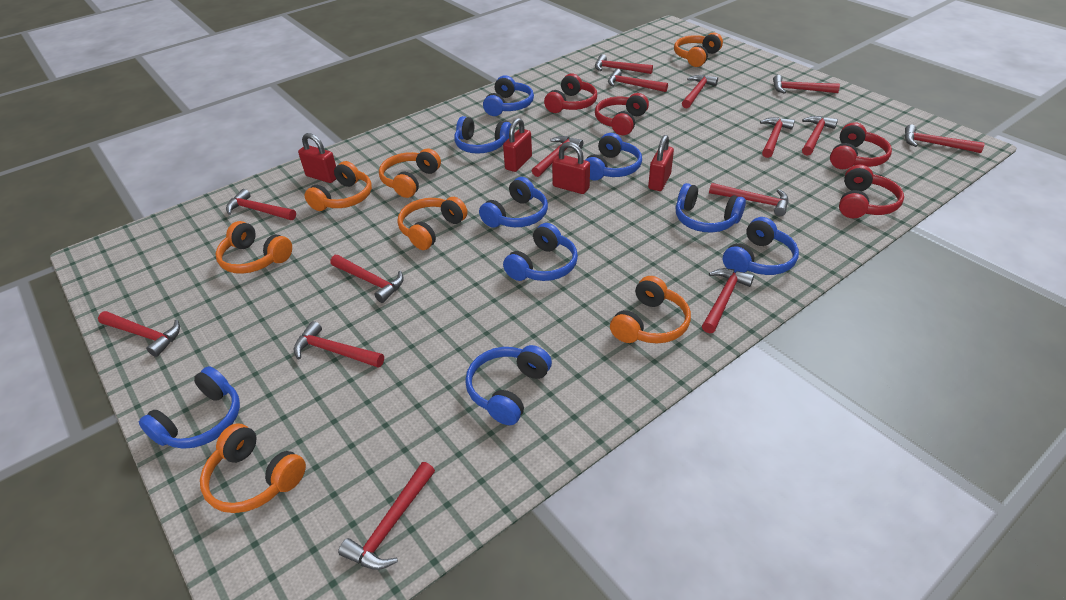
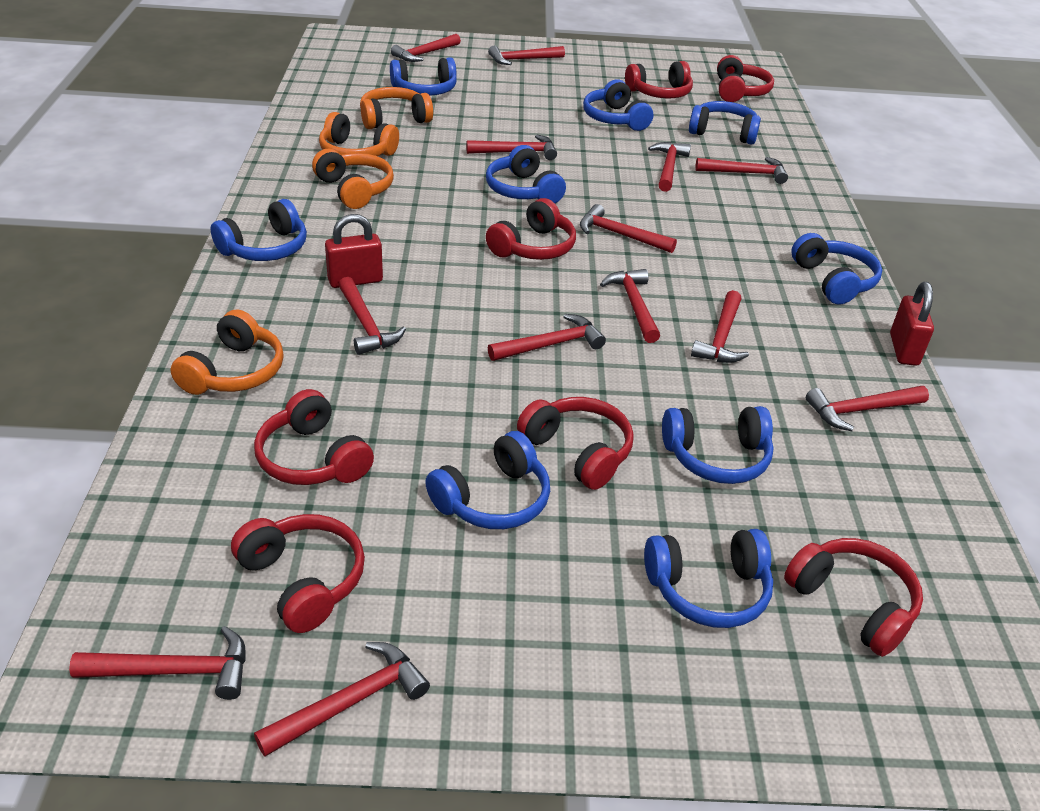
orange headphones: 7 -> 4
red hammer: 15 -> 13
red headphones: 4 -> 7
red padlock: 4 -> 2

